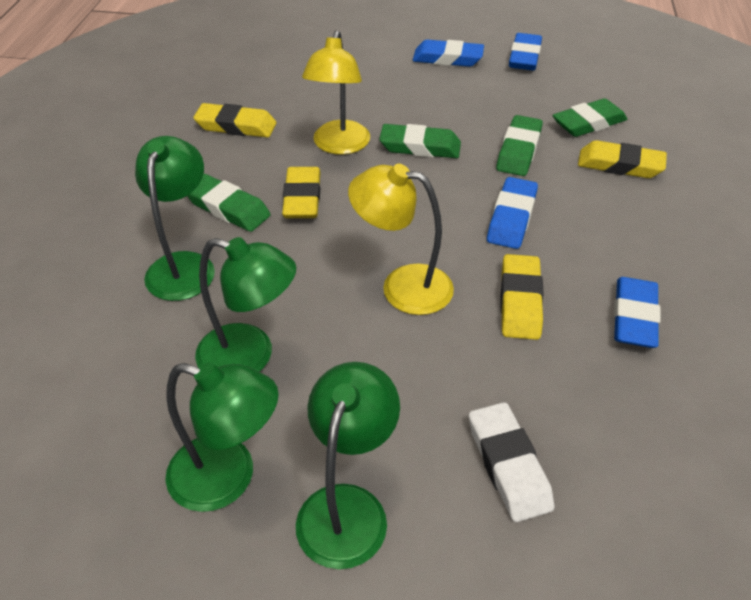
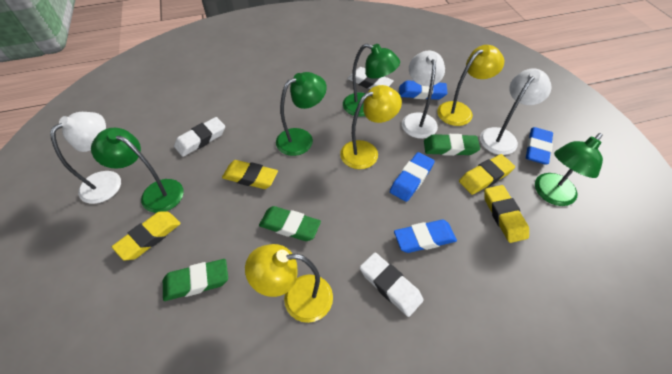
green eraser: 4 -> 3
white eraser: 1 -> 3
white lamp: 0 -> 3
yellow lamp: 2 -> 3

